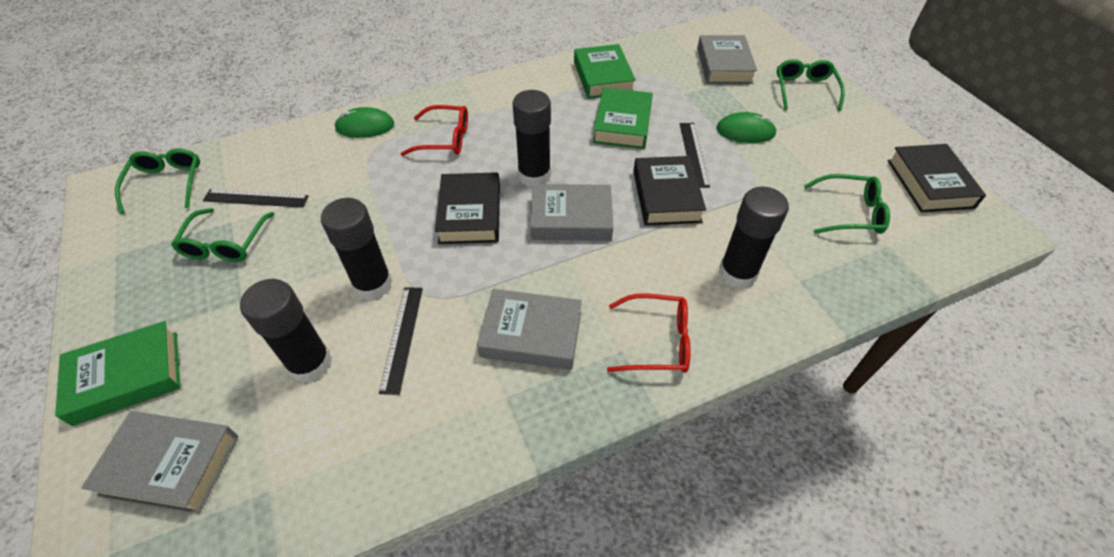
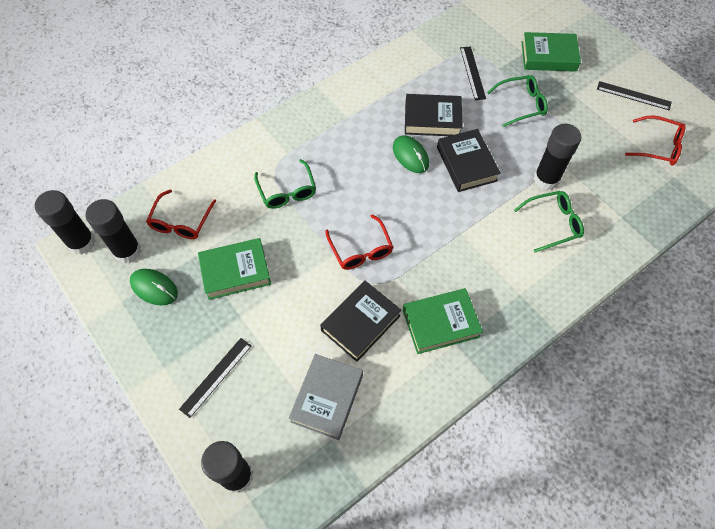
green glasses: 4 -> 3
grey book: 4 -> 1
red glasses: 2 -> 3

